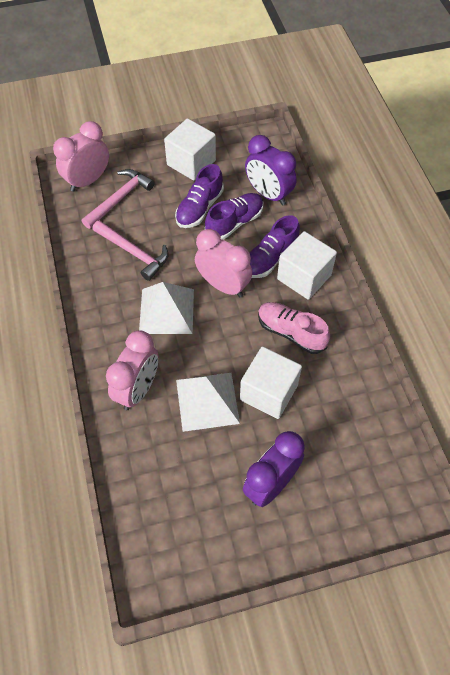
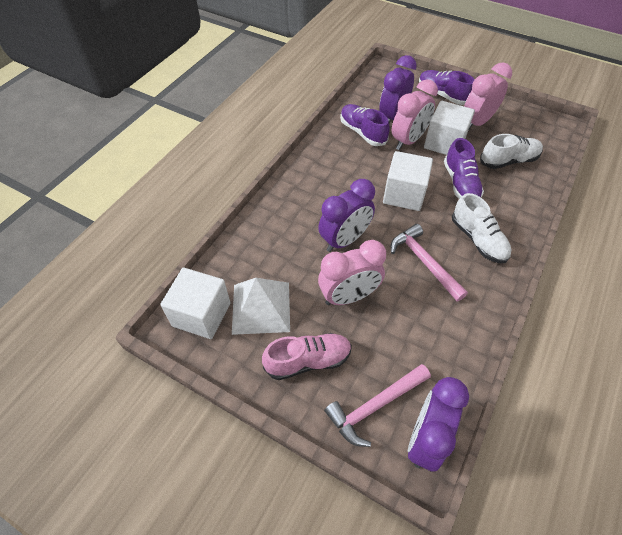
purple clock: 2 -> 3
white pyramid: 2 -> 1
white shoe: 0 -> 2

